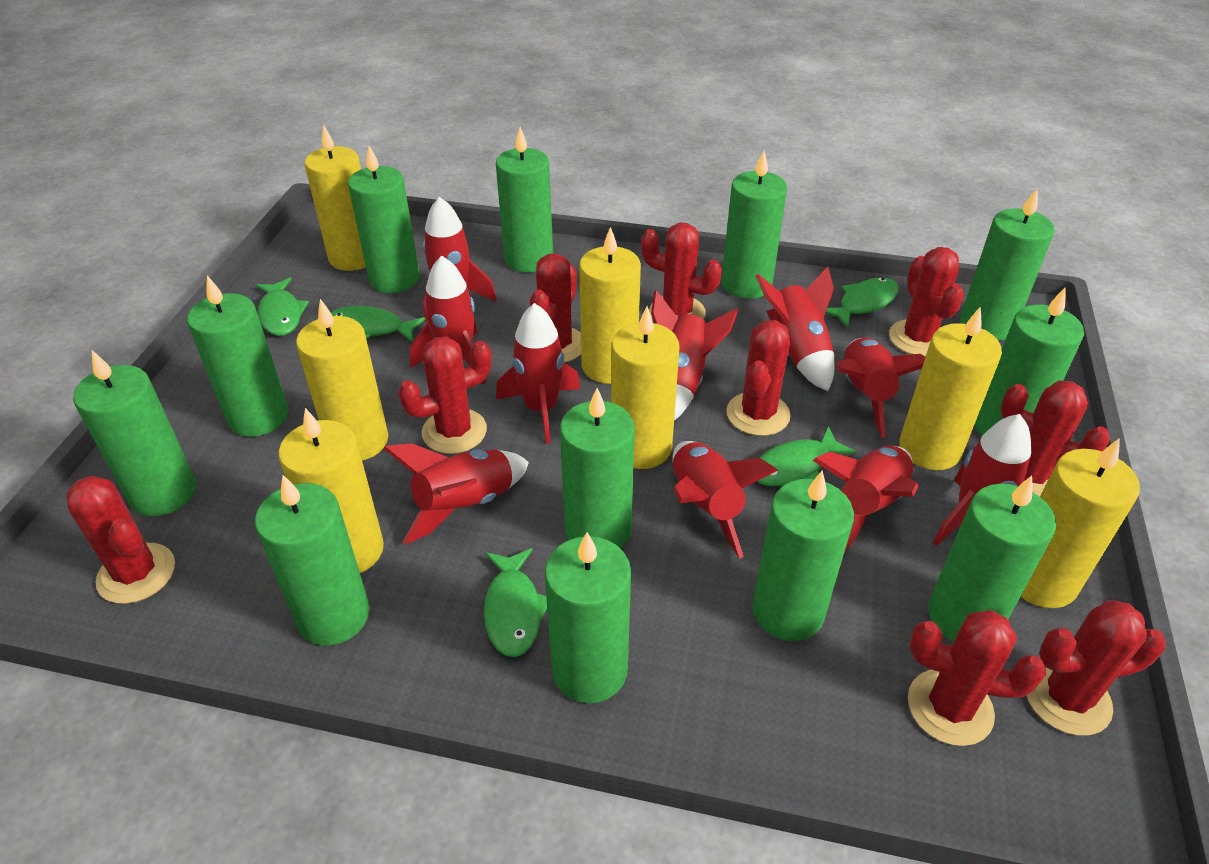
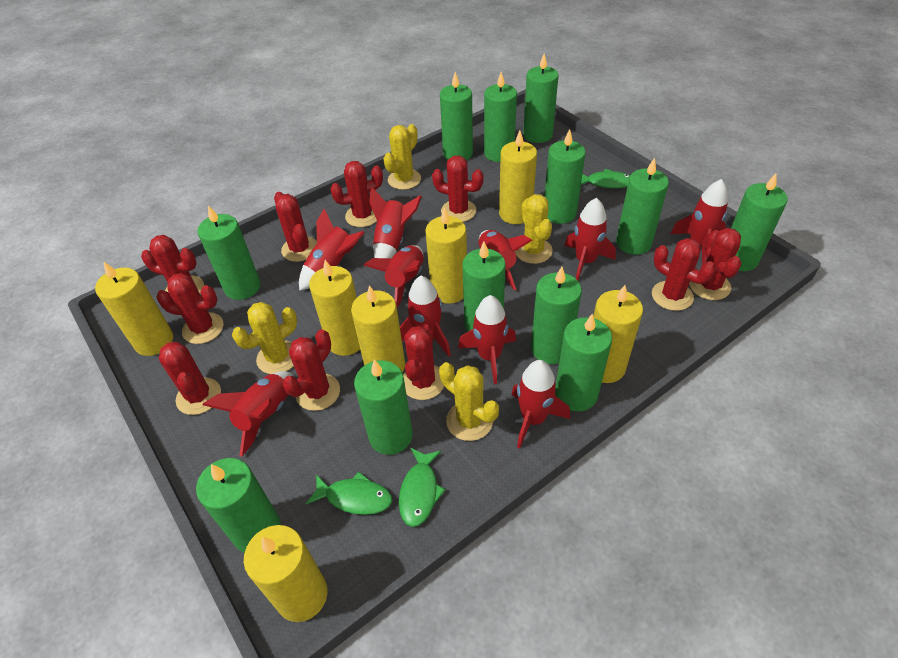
green fish: 5 -> 3
red cactus: 9 -> 10
yellow cactus: 0 -> 4

